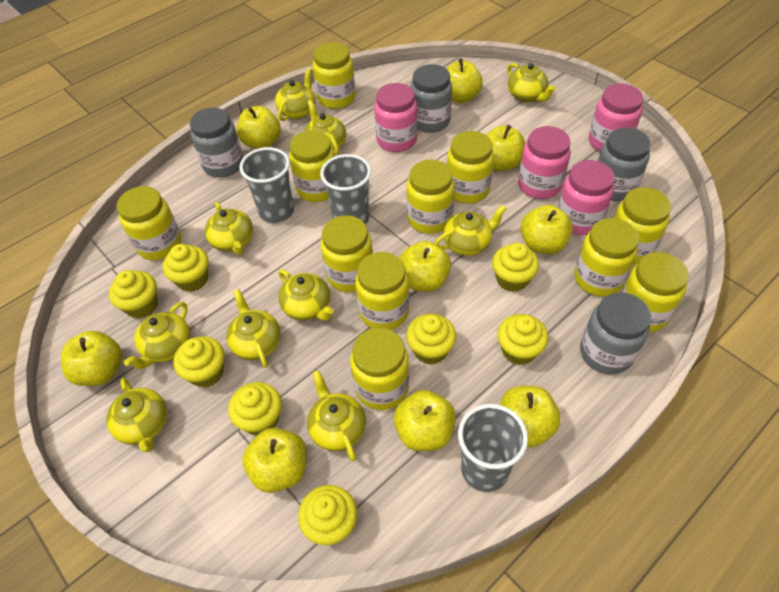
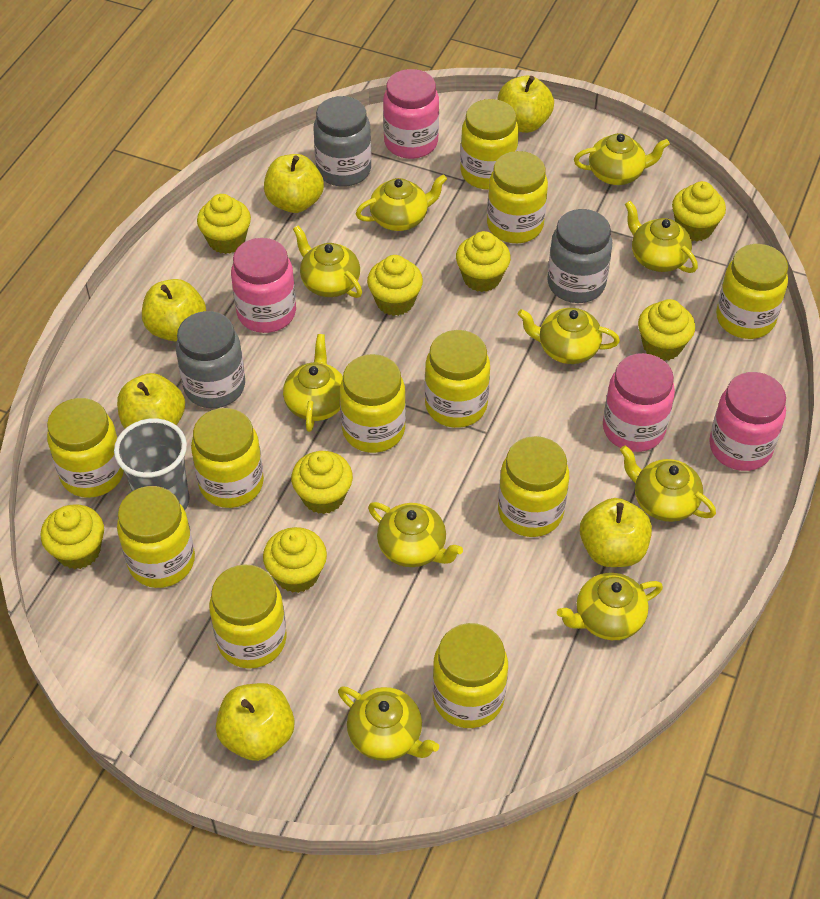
grey cup: 3 -> 1
grey jar: 4 -> 3
yellow apple: 9 -> 6

